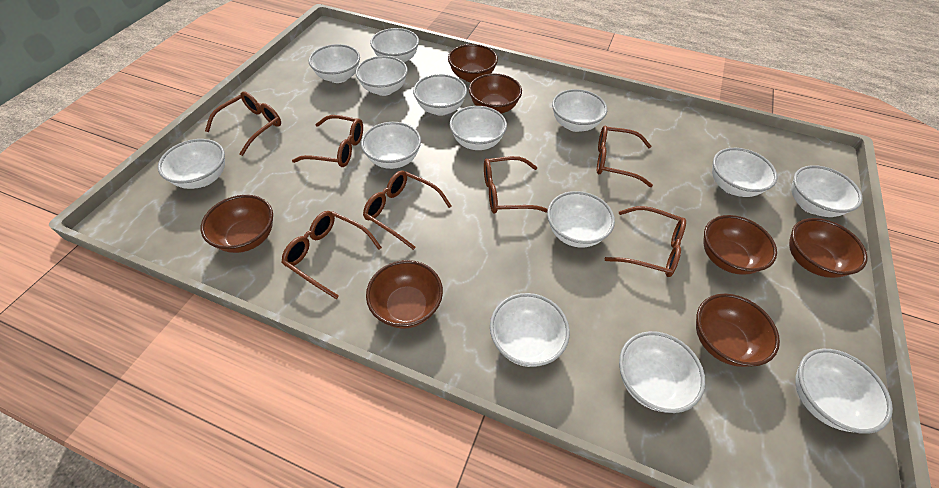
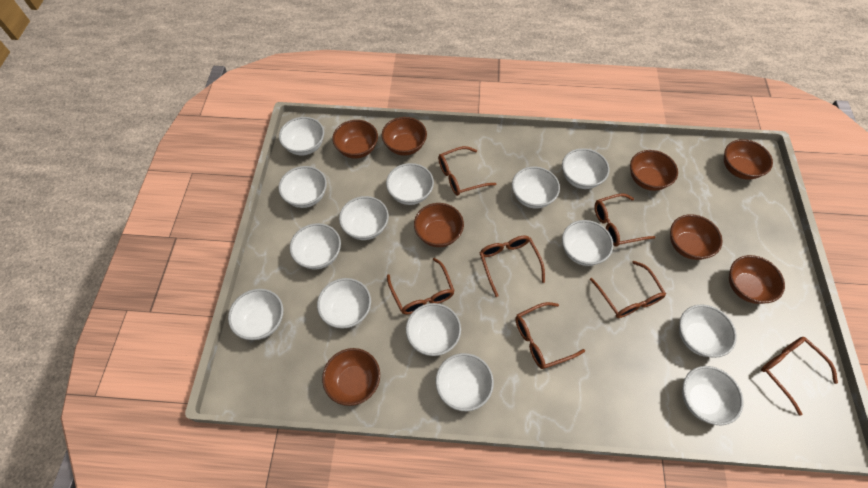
brown bowl: 7 -> 8

